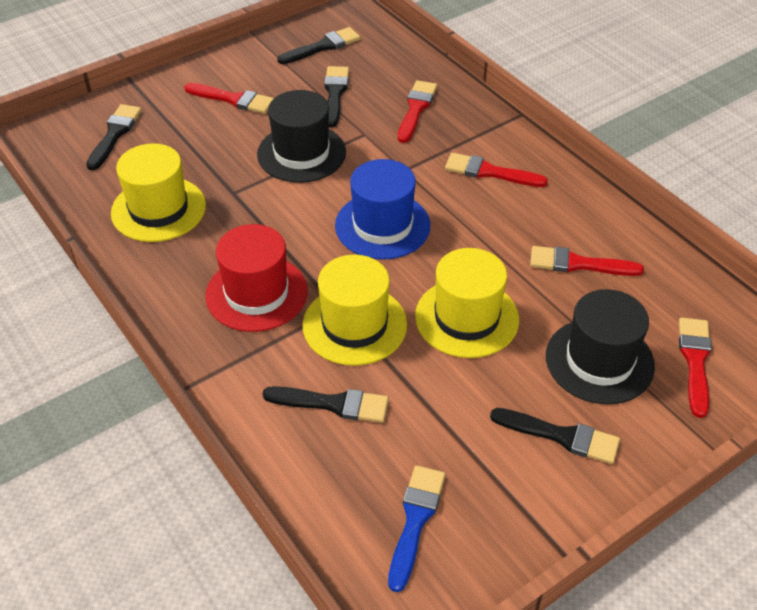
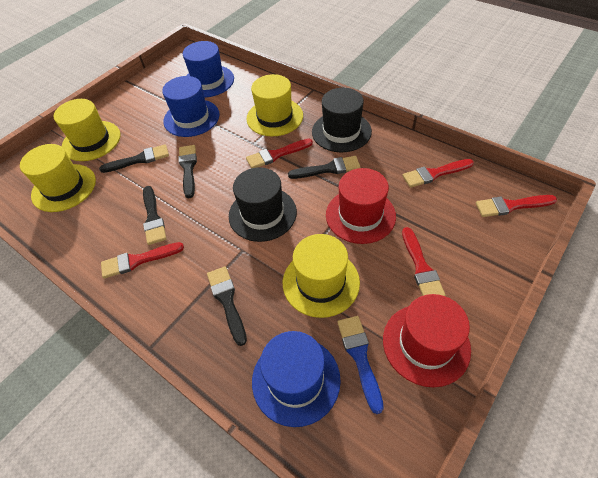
blue hat: 1 -> 3
red hat: 1 -> 2
yellow hat: 3 -> 4

